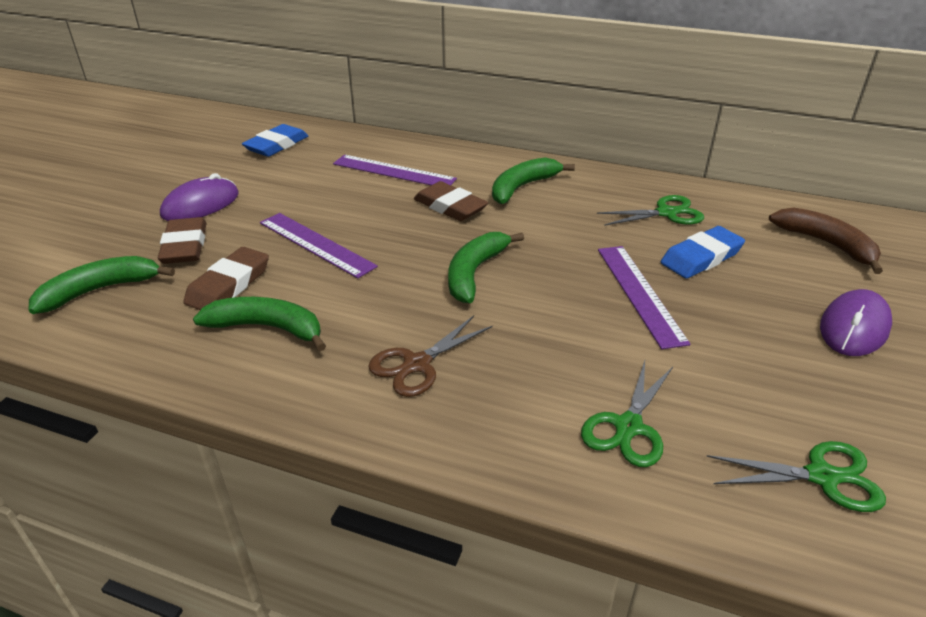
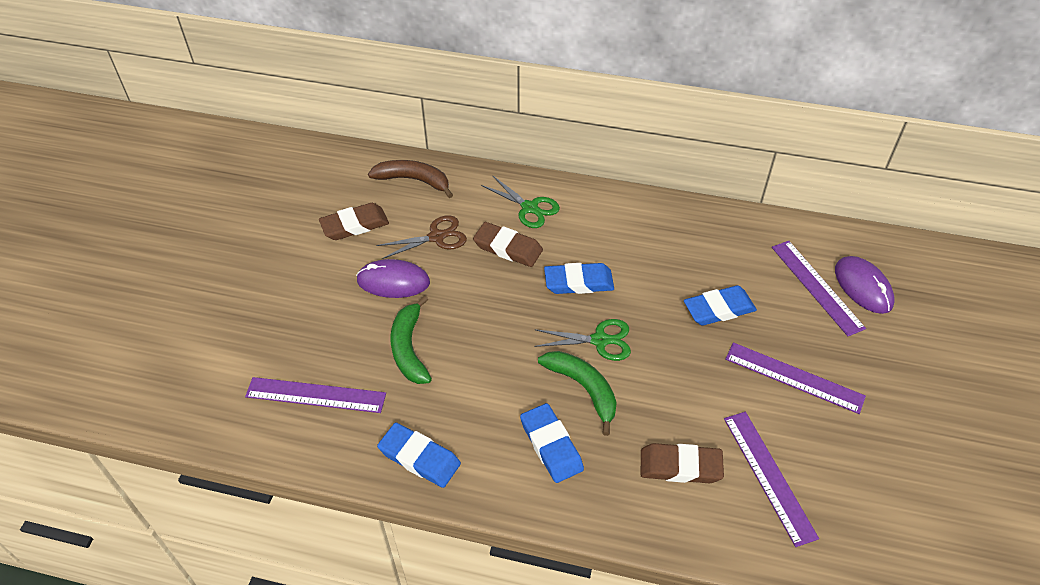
blue eraser: 2 -> 4
green banana: 4 -> 2
green scissors: 3 -> 2
purple ruler: 3 -> 4

